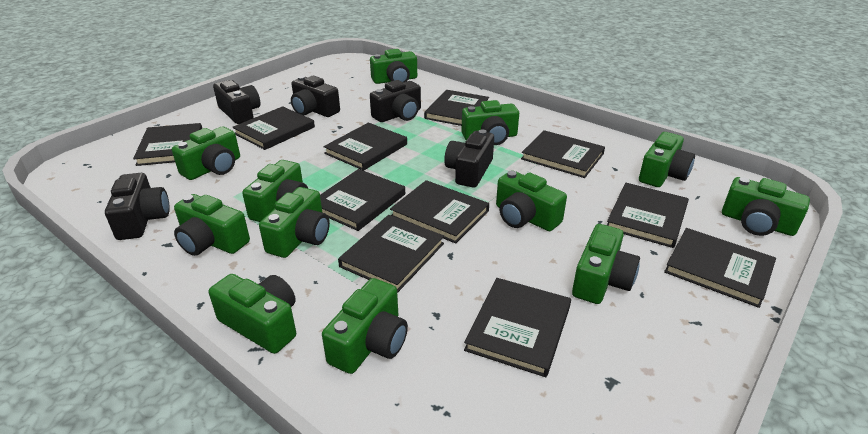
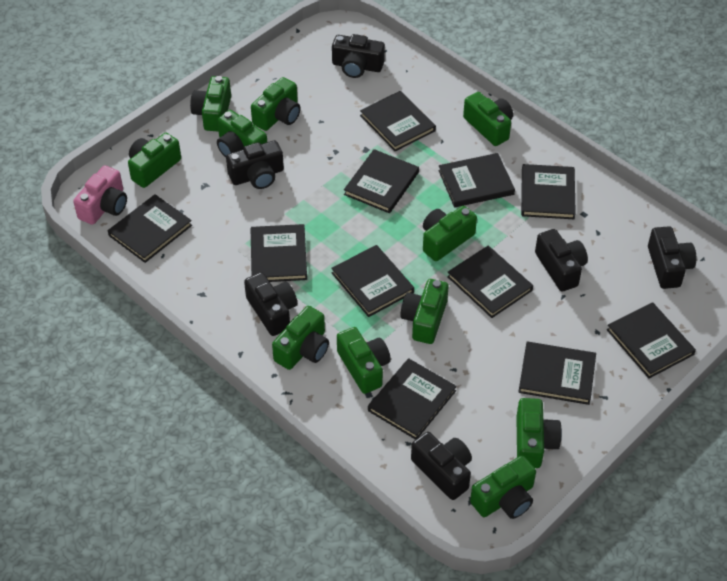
black camera: 5 -> 6
green camera: 12 -> 11
pink camera: 0 -> 1

